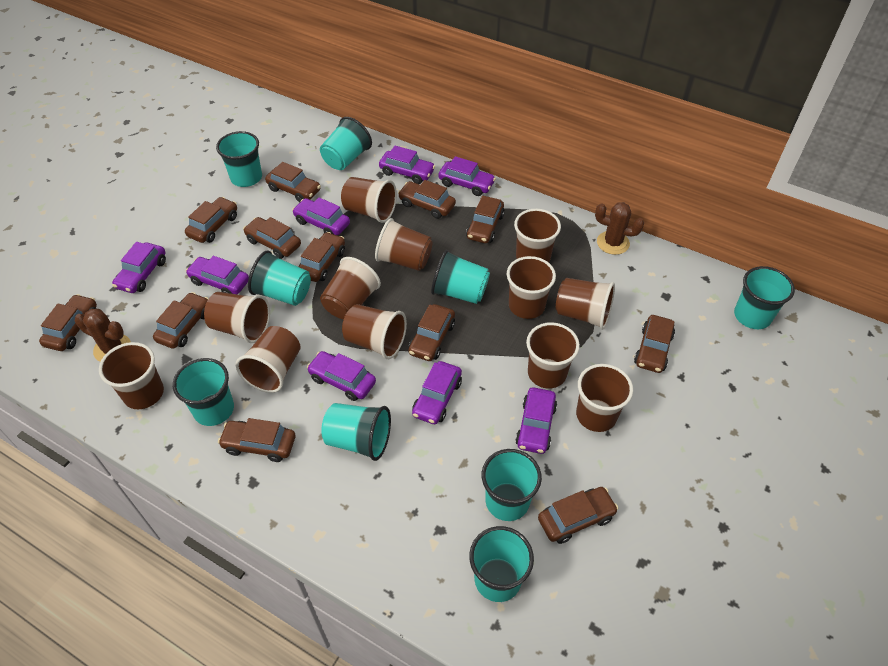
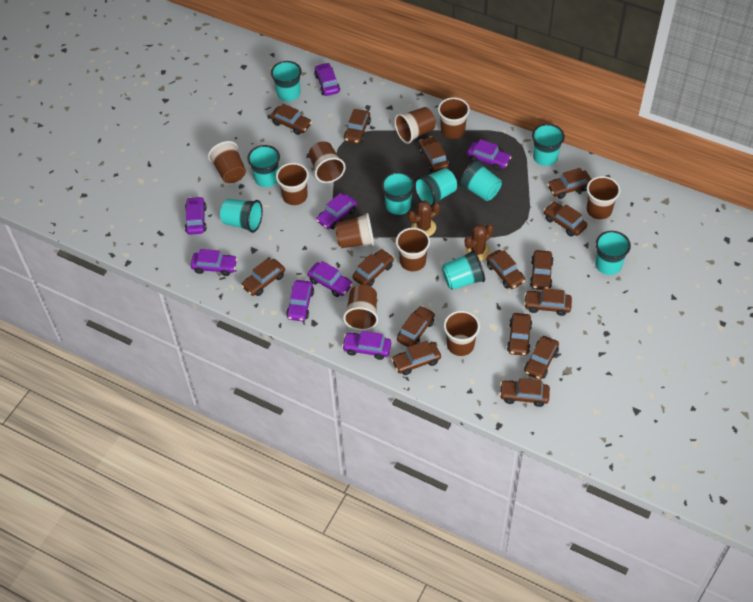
brown car: 12 -> 15
brown cup: 12 -> 10

